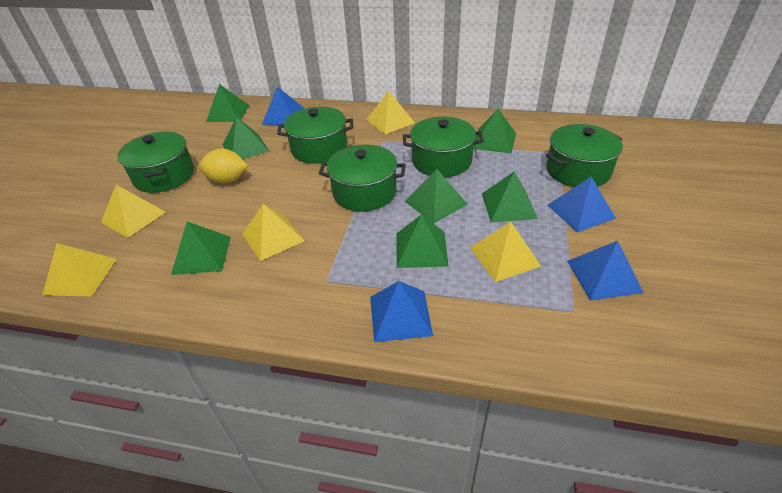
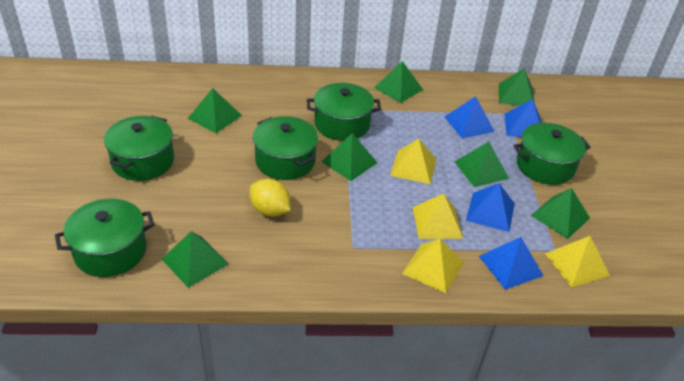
yellow pyramid: 5 -> 4

